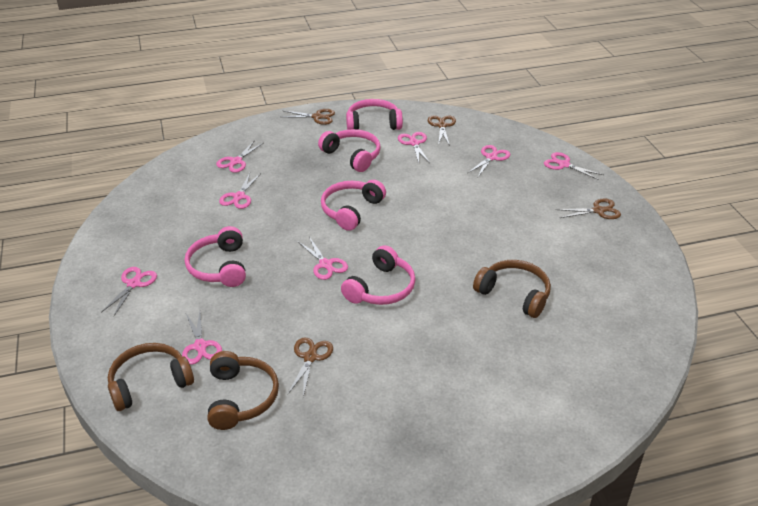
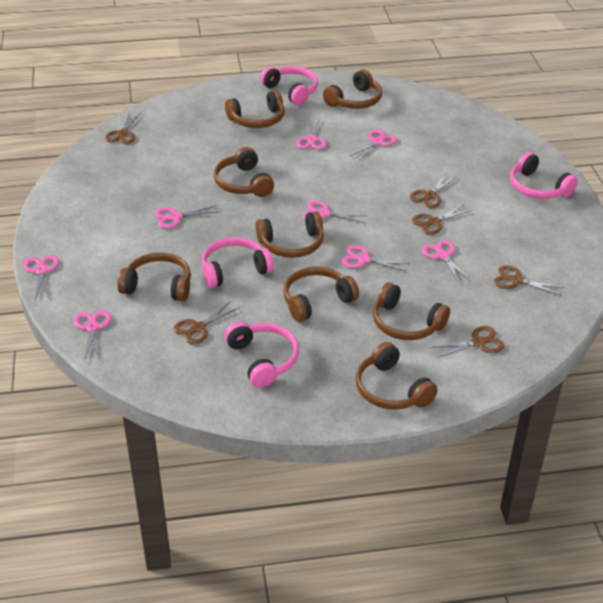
brown headphones: 3 -> 8
brown scissors: 4 -> 6
pink headphones: 5 -> 4

